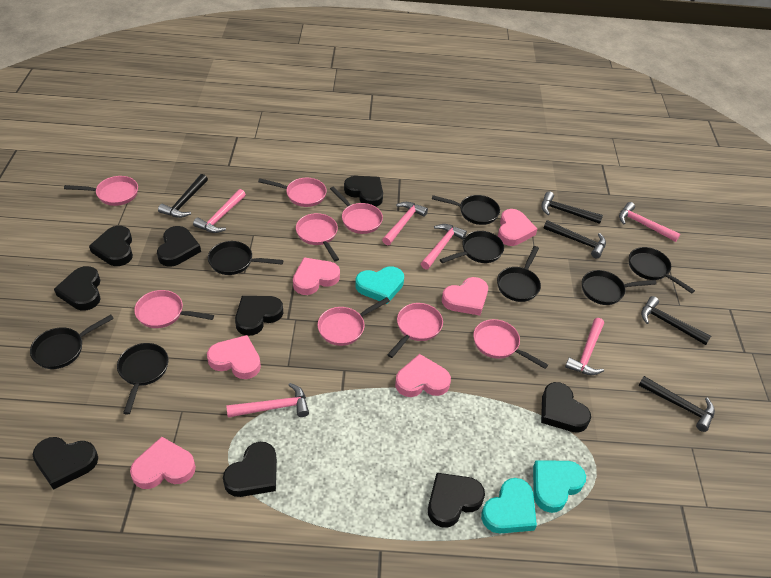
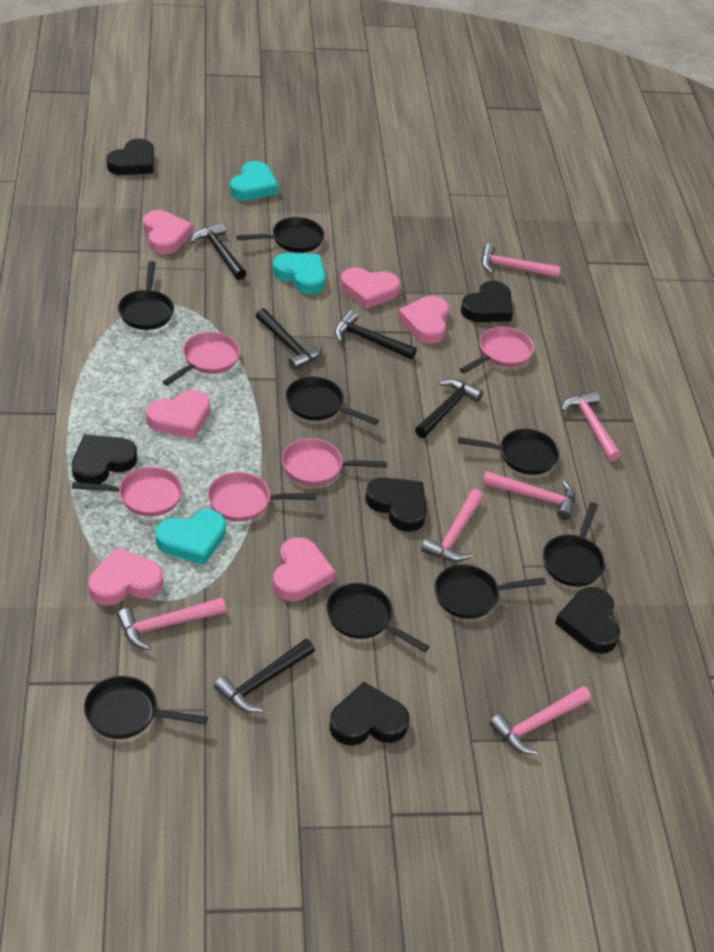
black heart: 9 -> 6
pink pan: 8 -> 5

